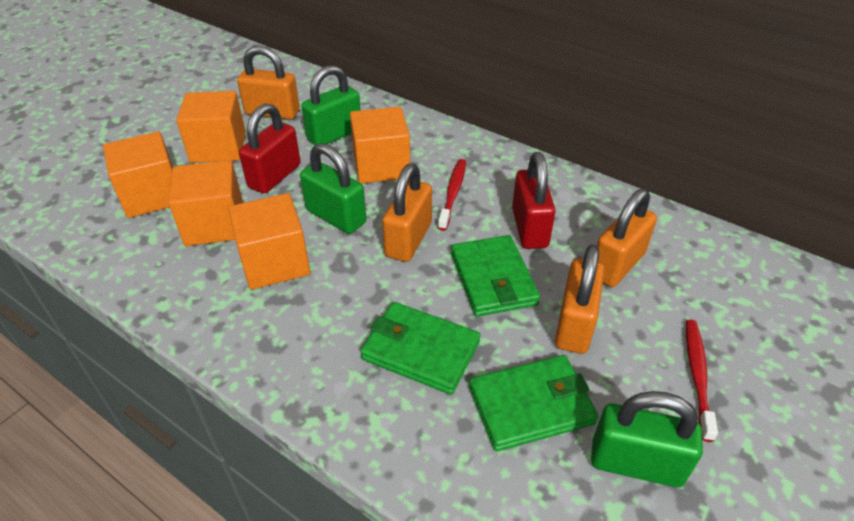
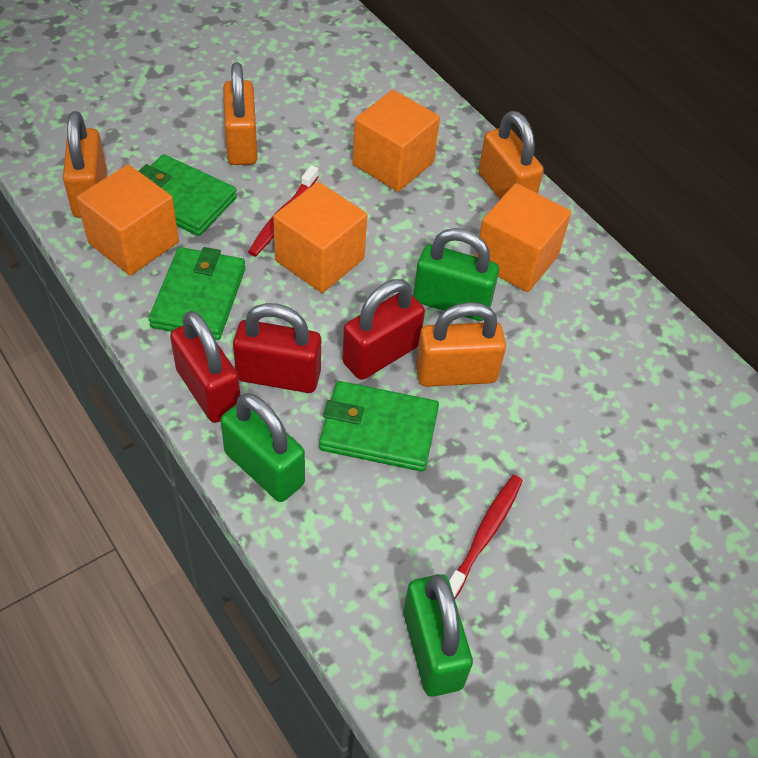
orange cube: 5 -> 4
red padlock: 2 -> 3

